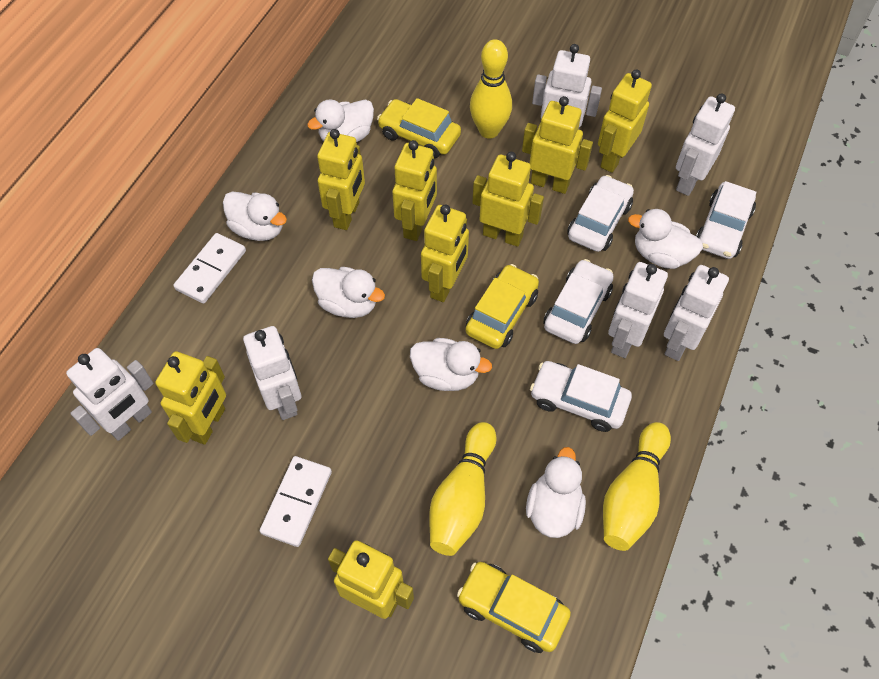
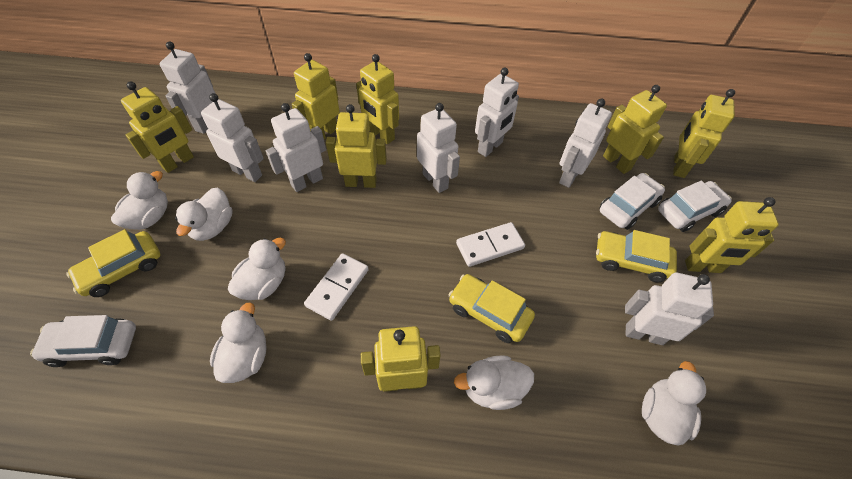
white car: 4 -> 3
white robot: 6 -> 7
yellow bowling pin: 3 -> 0

